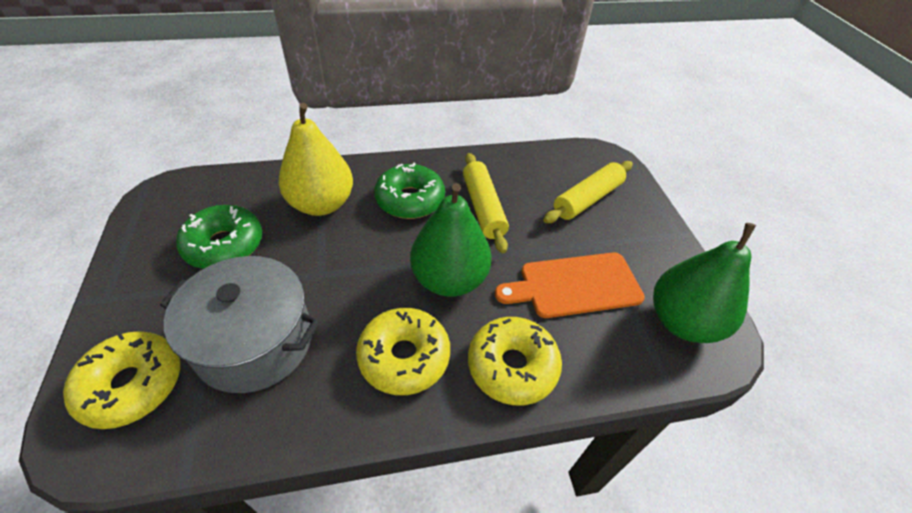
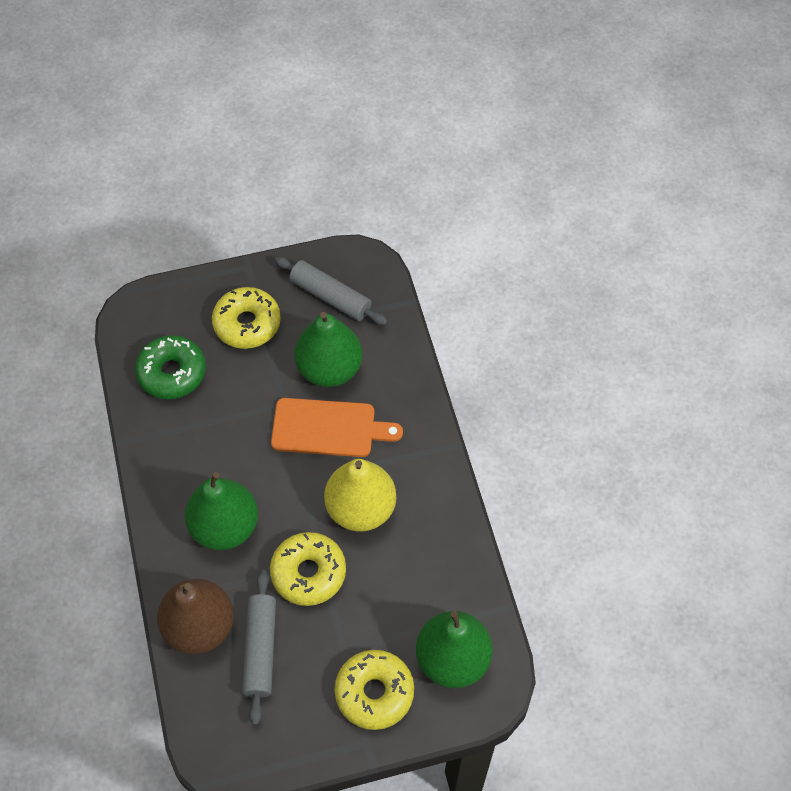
brown pear: 0 -> 1
green donut: 2 -> 1
green pear: 2 -> 3
grey pot: 1 -> 0
grey rolling pin: 0 -> 2
yellow rolling pin: 2 -> 0

